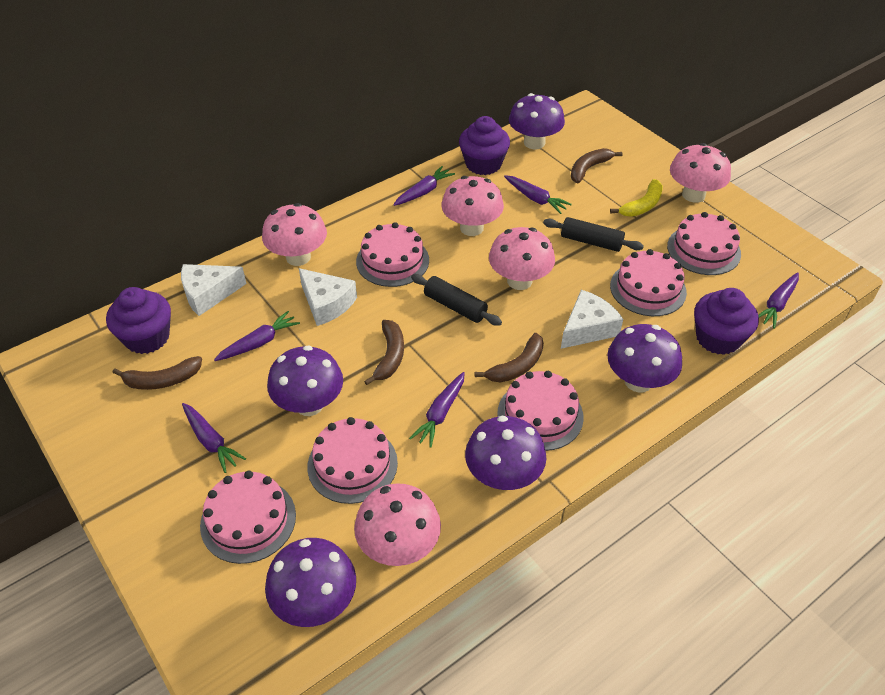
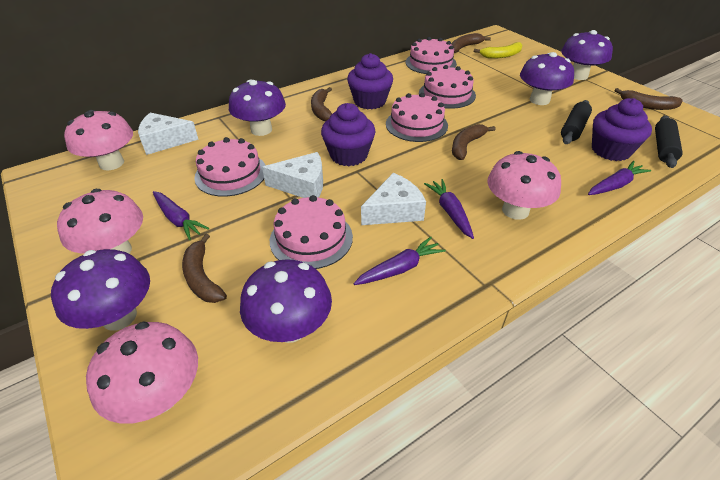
brown banana: 4 -> 5
pink cake: 6 -> 5
pink mushroom: 5 -> 4
purple carrot: 6 -> 4

